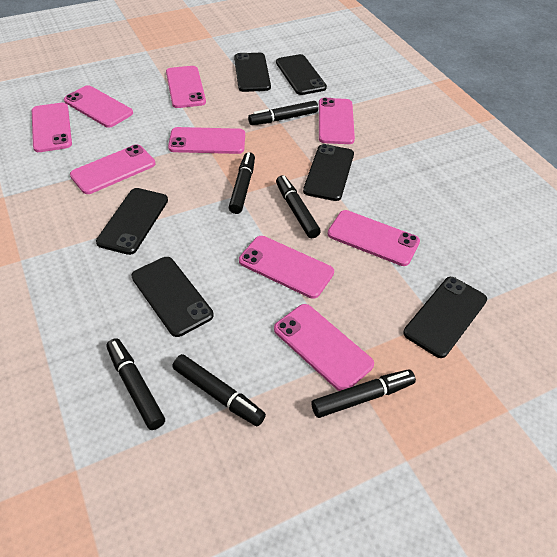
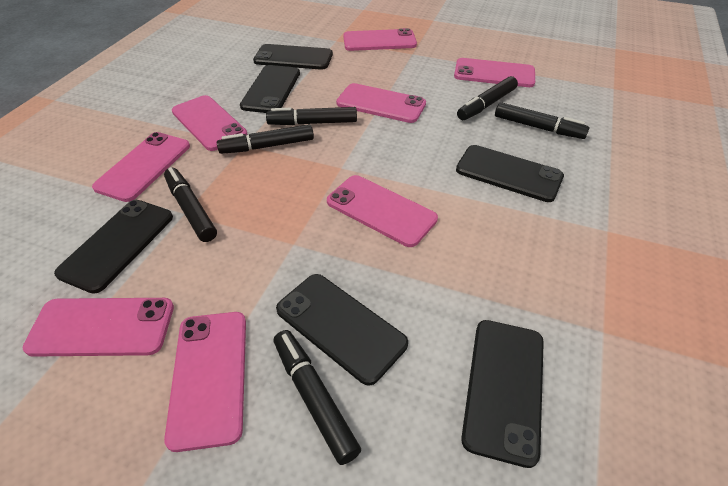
pink phone: 9 -> 8

